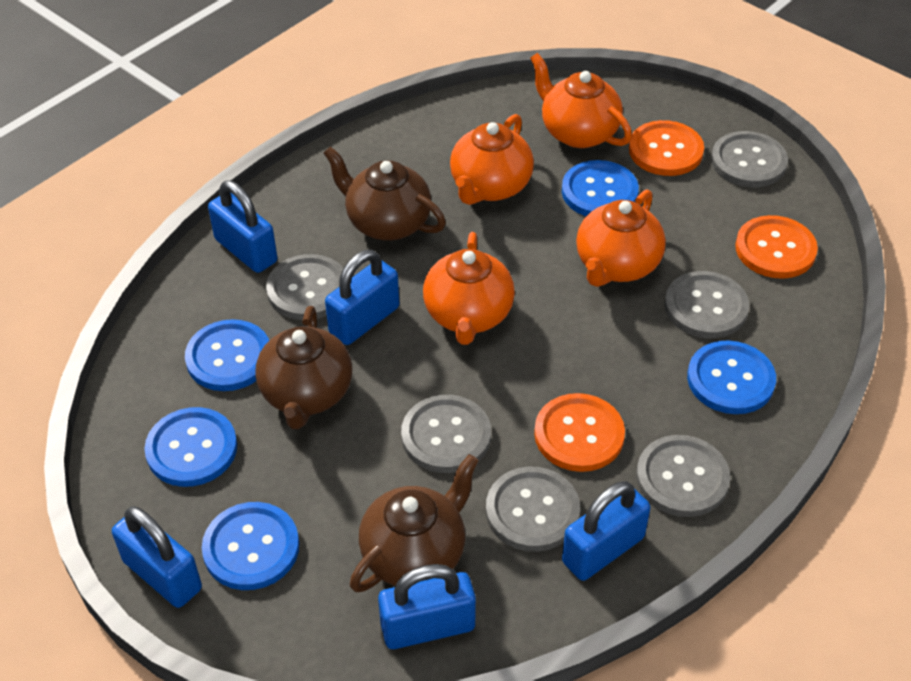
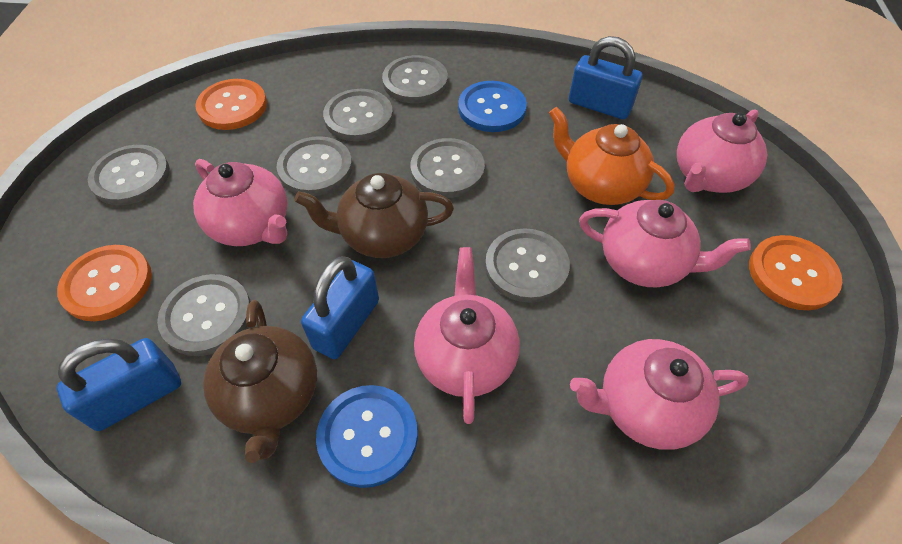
blue button: 5 -> 2
blue padlock: 5 -> 3
brown teapot: 3 -> 2
grey button: 6 -> 7
orange teapot: 4 -> 1
pink teapot: 0 -> 5

